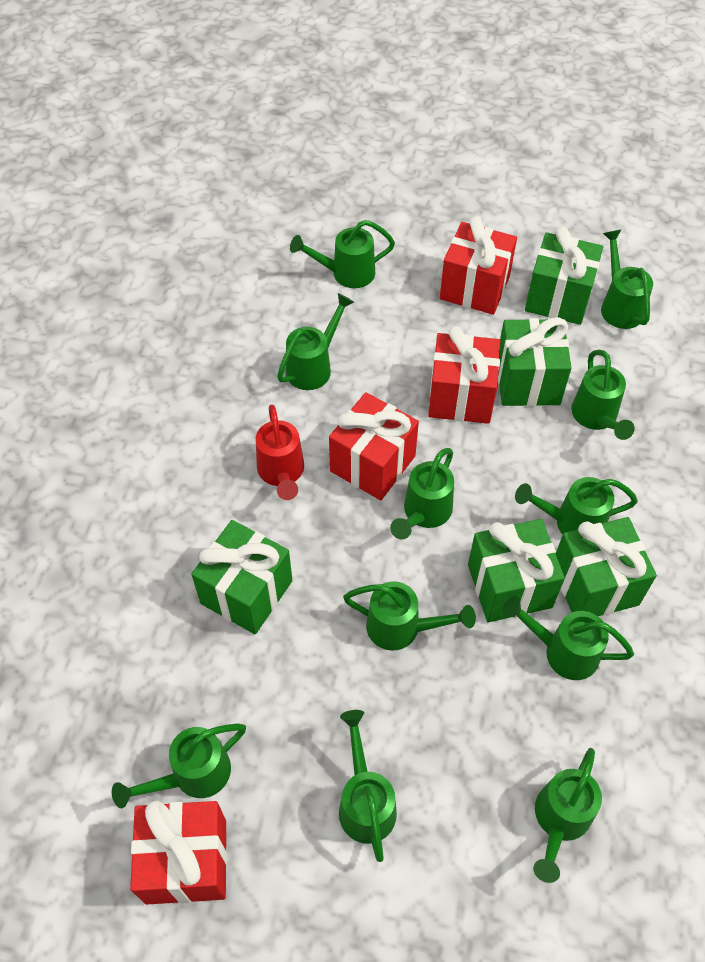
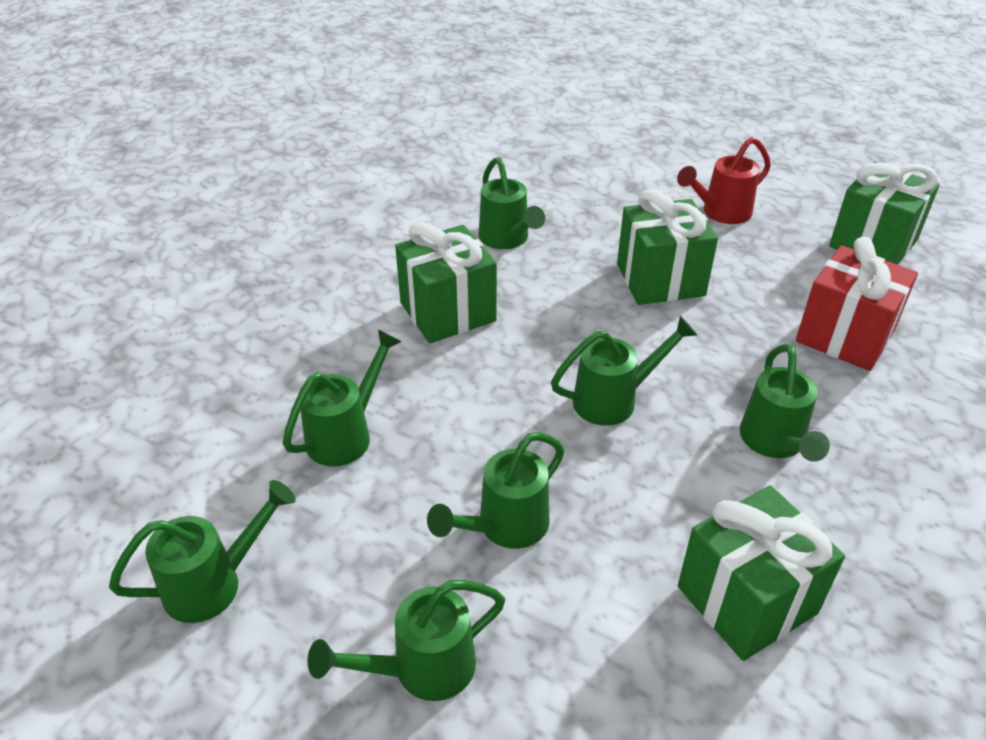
green gift: 5 -> 4
green watering can: 11 -> 7
red gift: 4 -> 1

